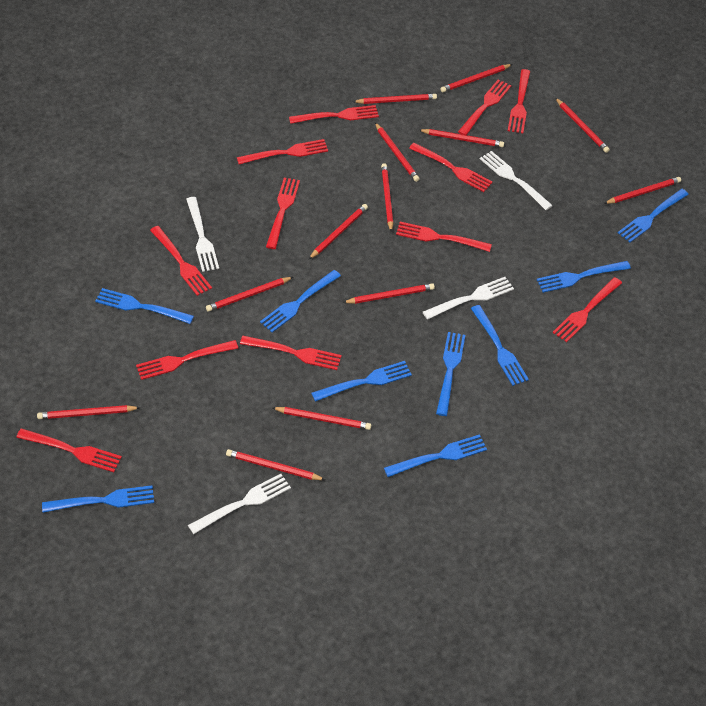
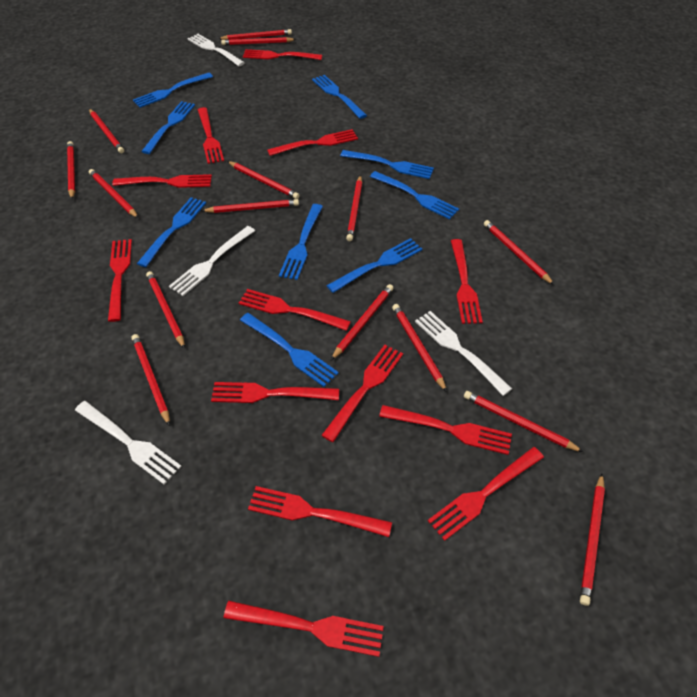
red fork: 12 -> 13
red pencil: 13 -> 15

